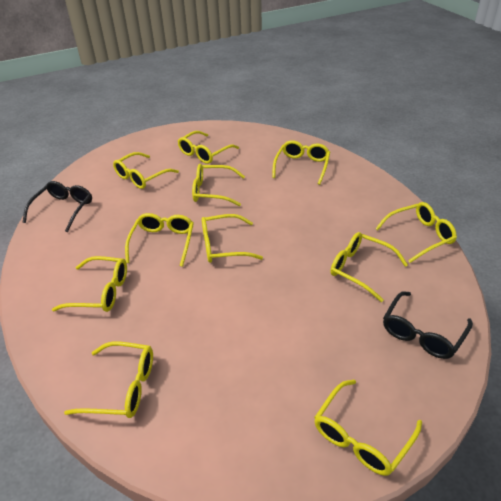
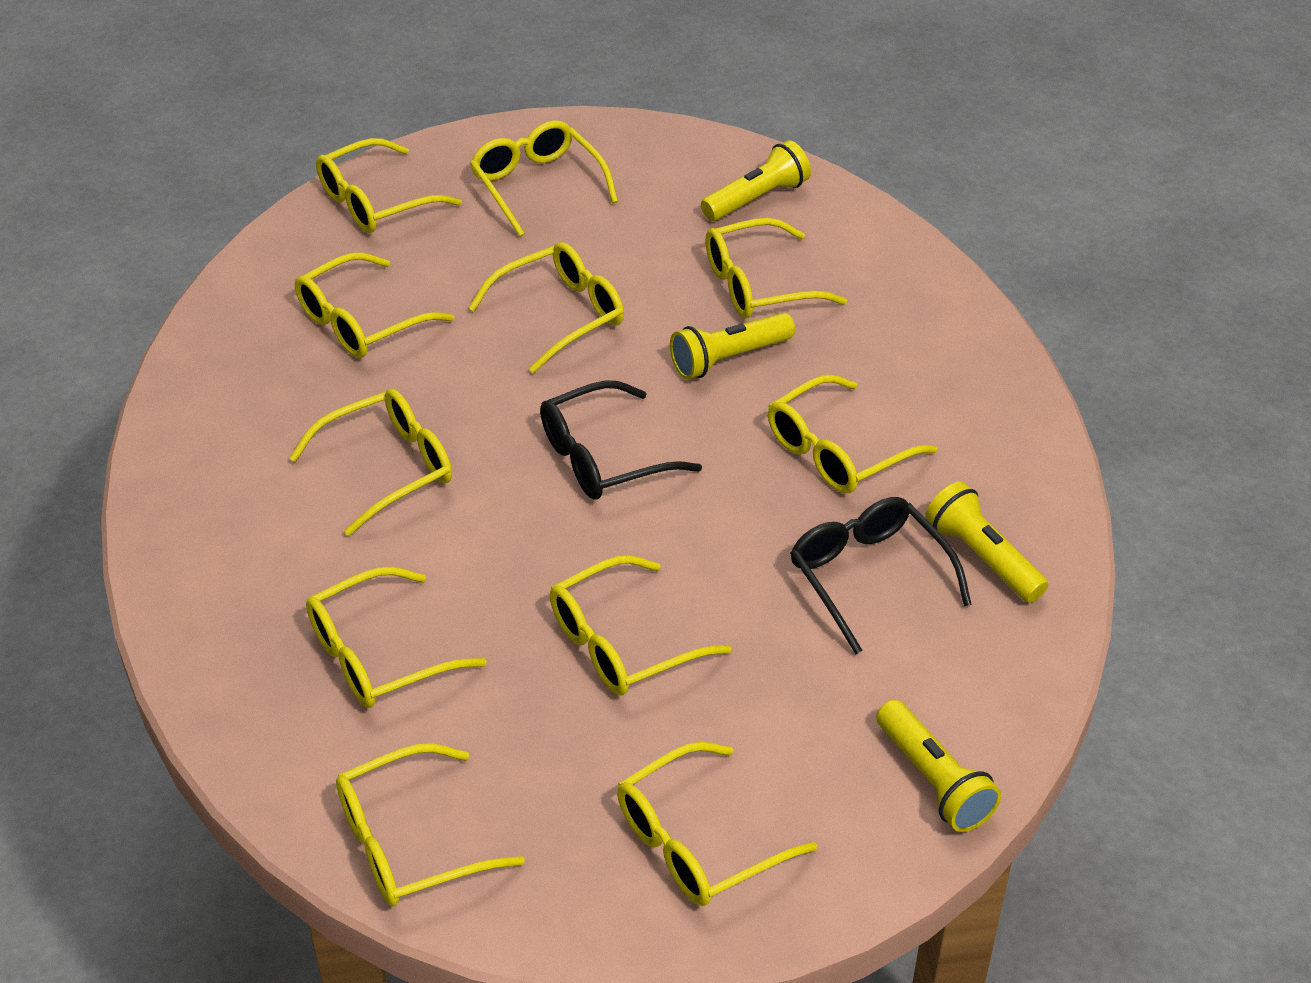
yellow flashlight: 0 -> 4

